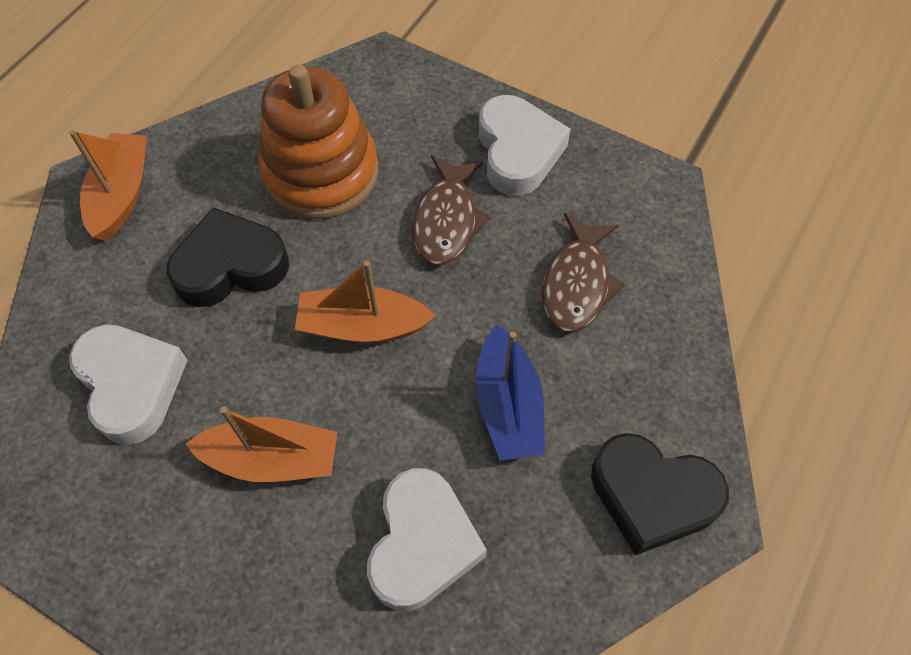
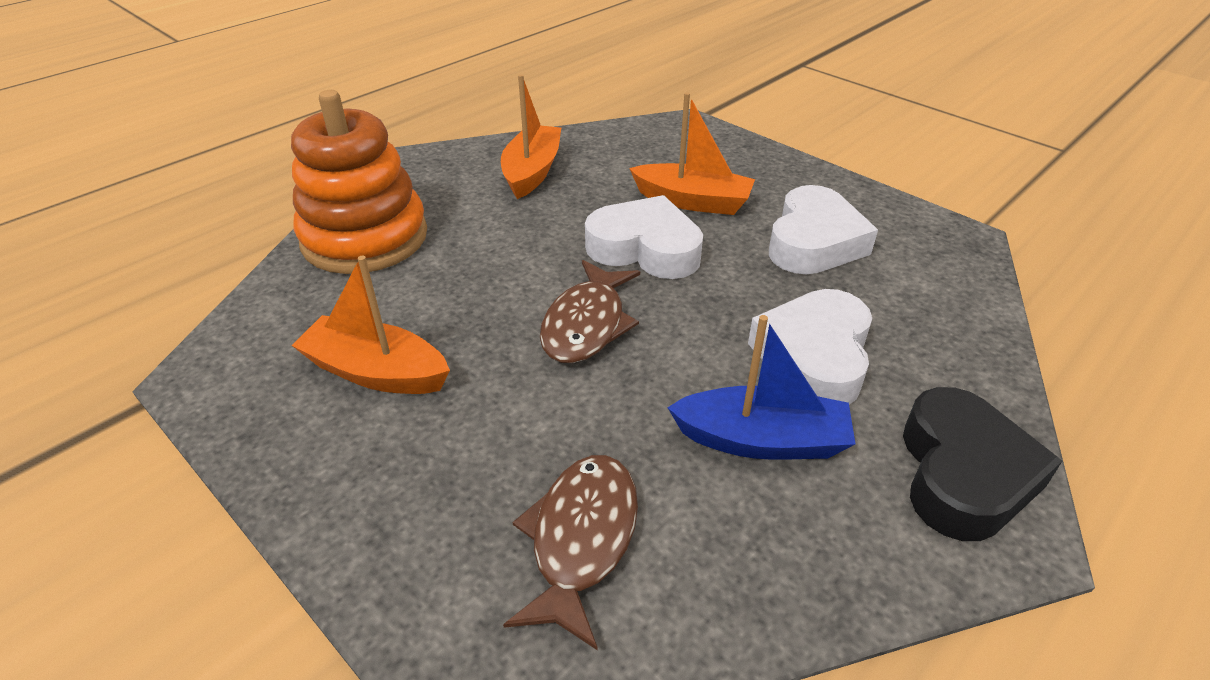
black heart: 2 -> 1

